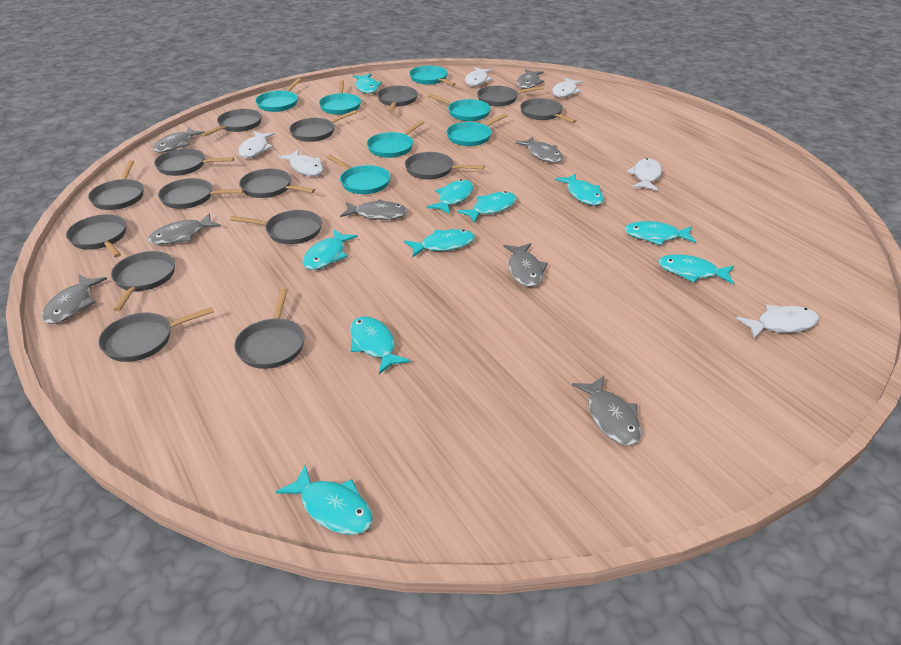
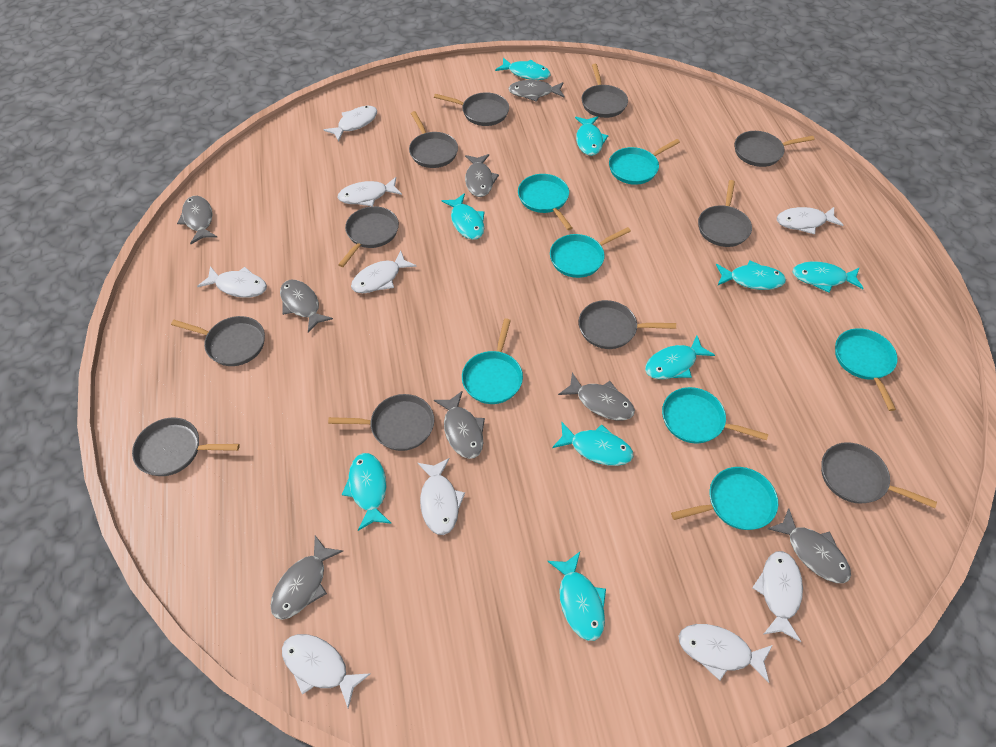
grey pan: 15 -> 11
turquoise fish: 10 -> 9
white fish: 6 -> 9

